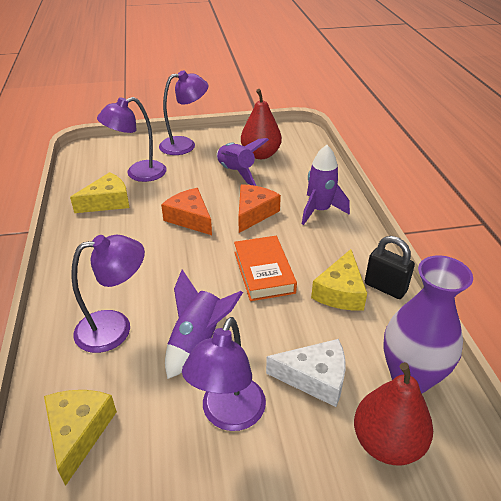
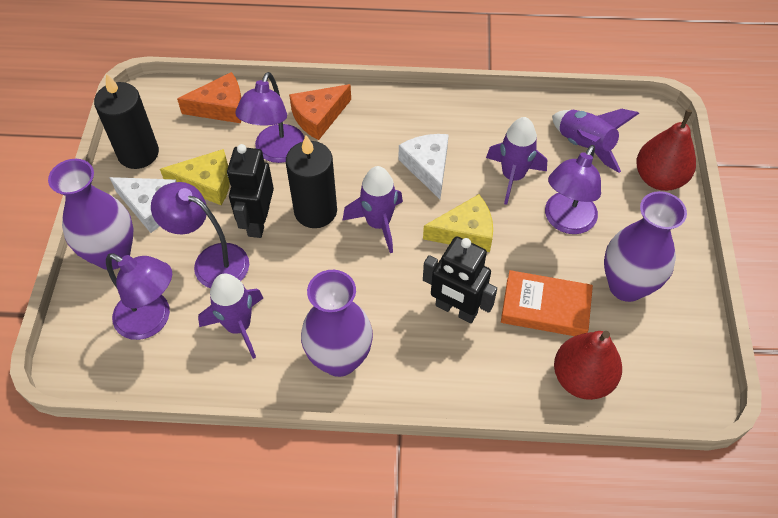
black candle: 0 -> 2
black padlock: 1 -> 0
black robot: 0 -> 2
purple rocket: 3 -> 4
purple vase: 1 -> 3
white cheese: 1 -> 2
yellow cheese: 3 -> 2

